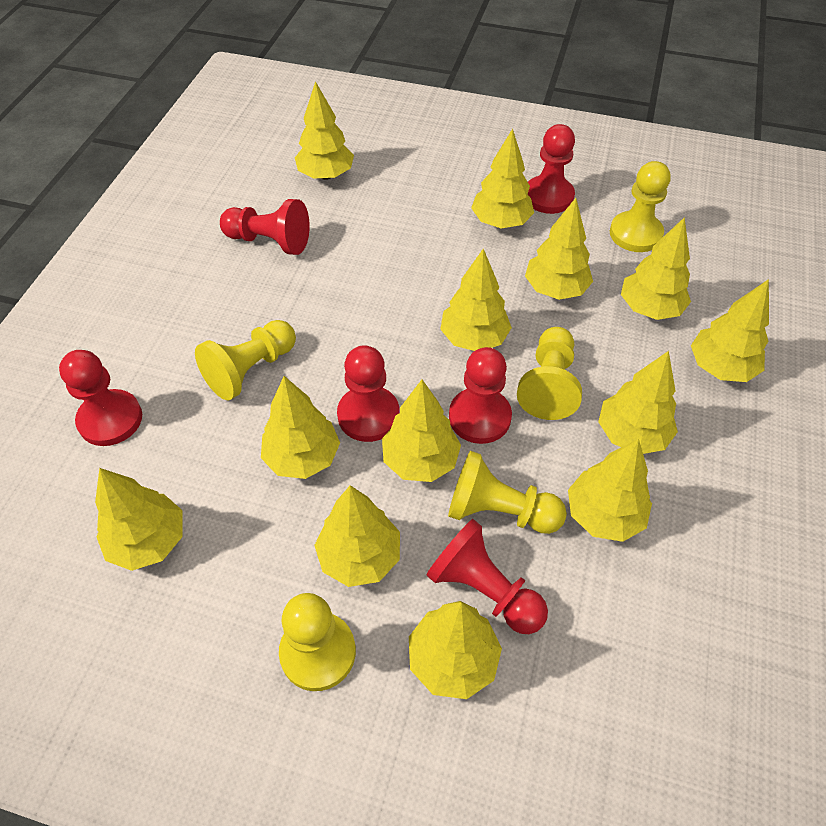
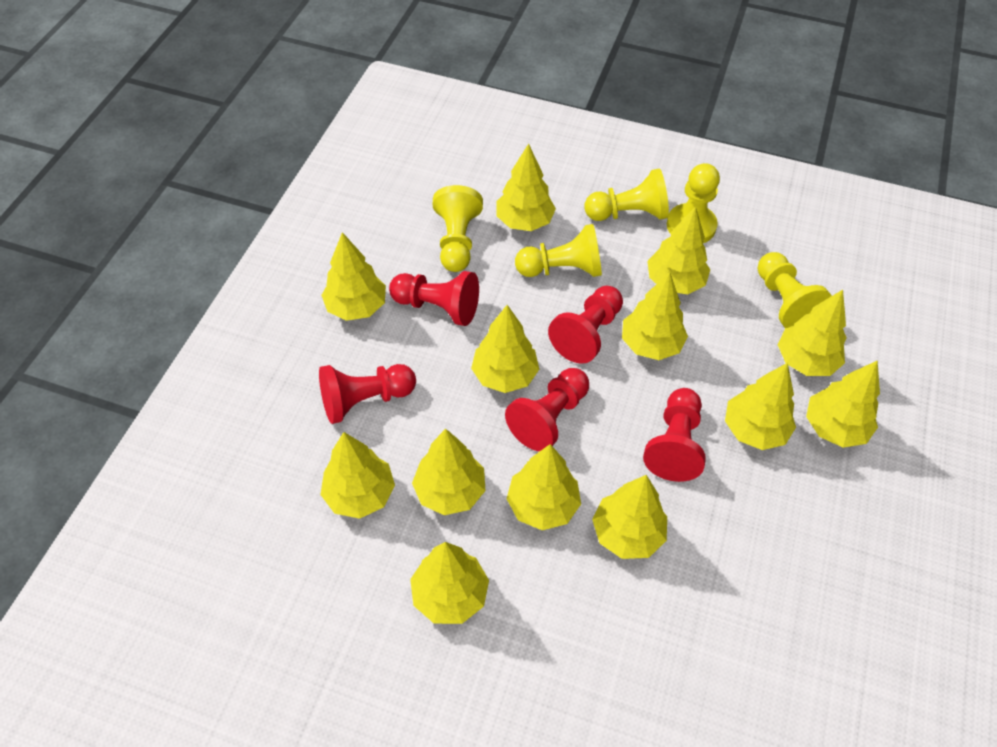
red pawn: 6 -> 5

